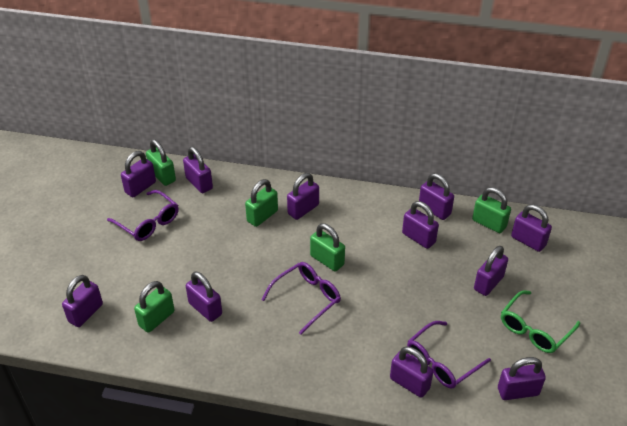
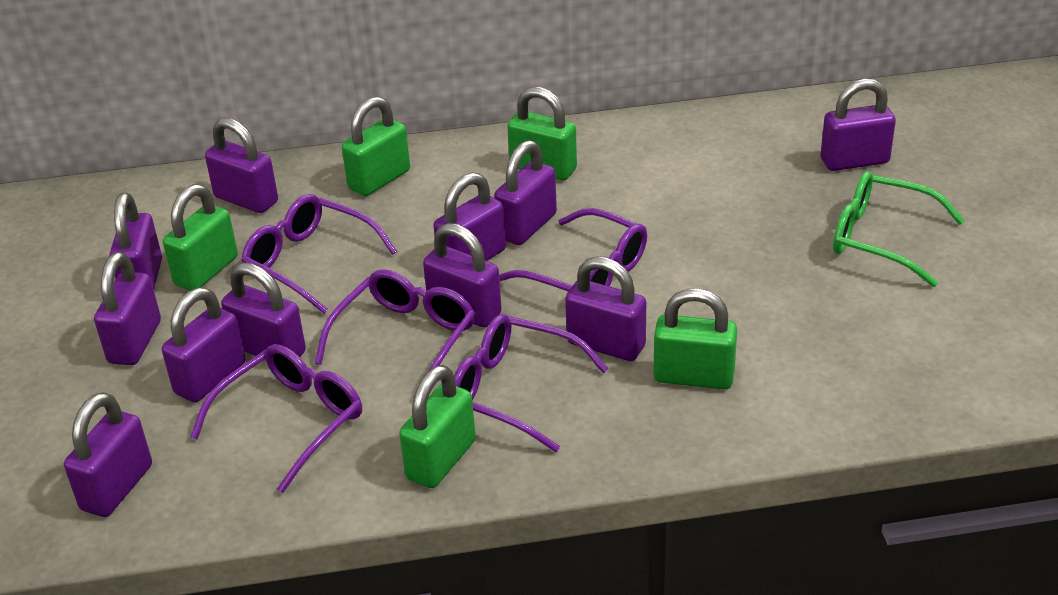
purple glasses: 3 -> 5

